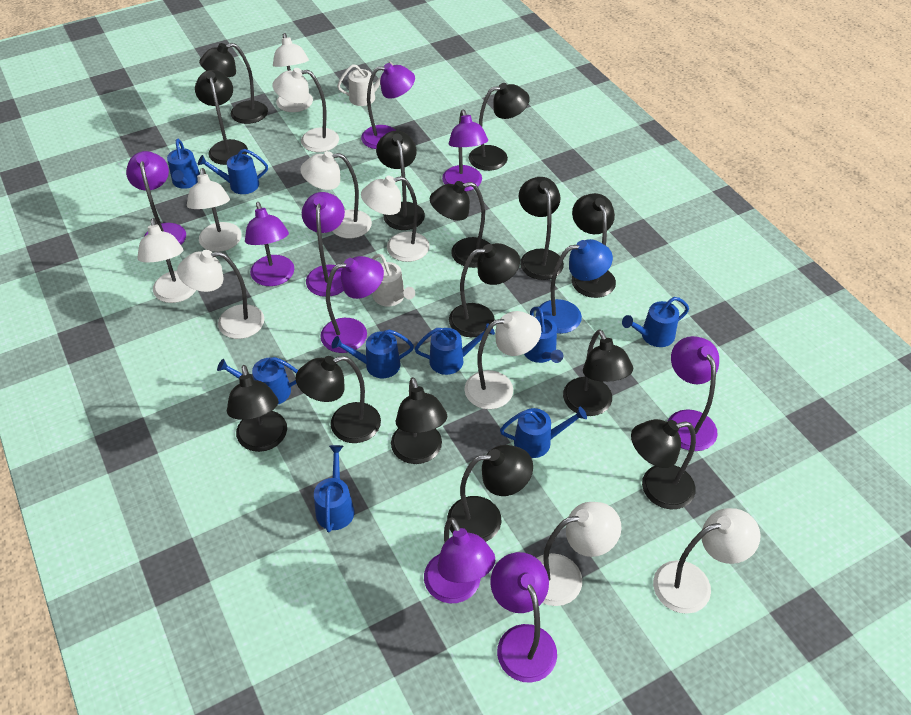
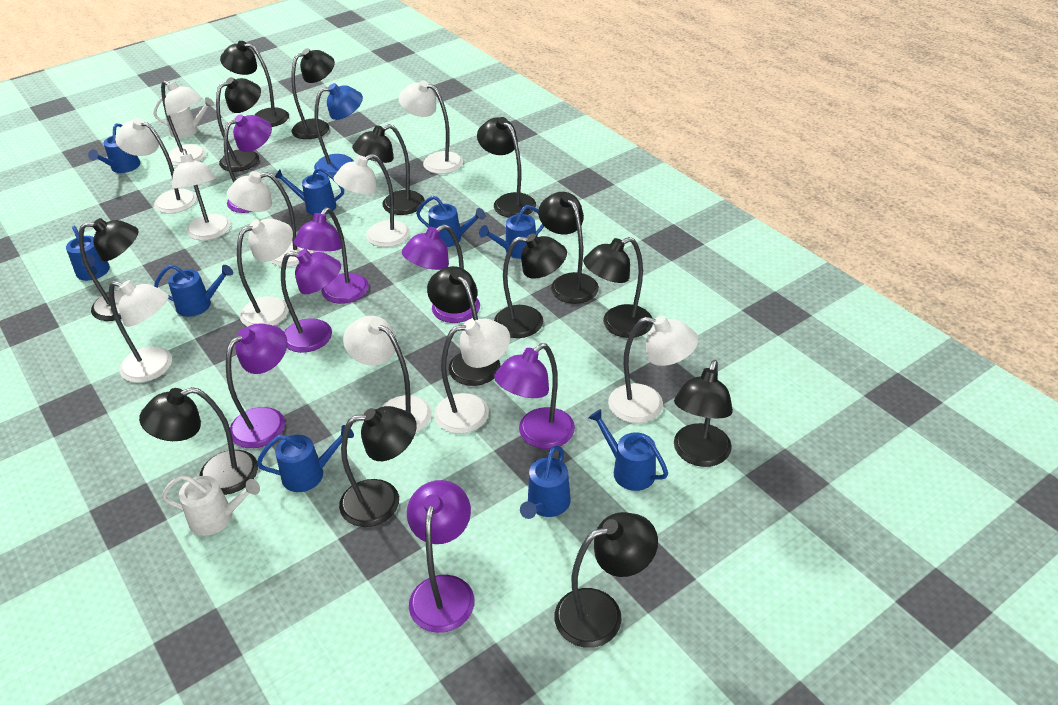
purple lamp: 9 -> 7
white lamp: 10 -> 11

